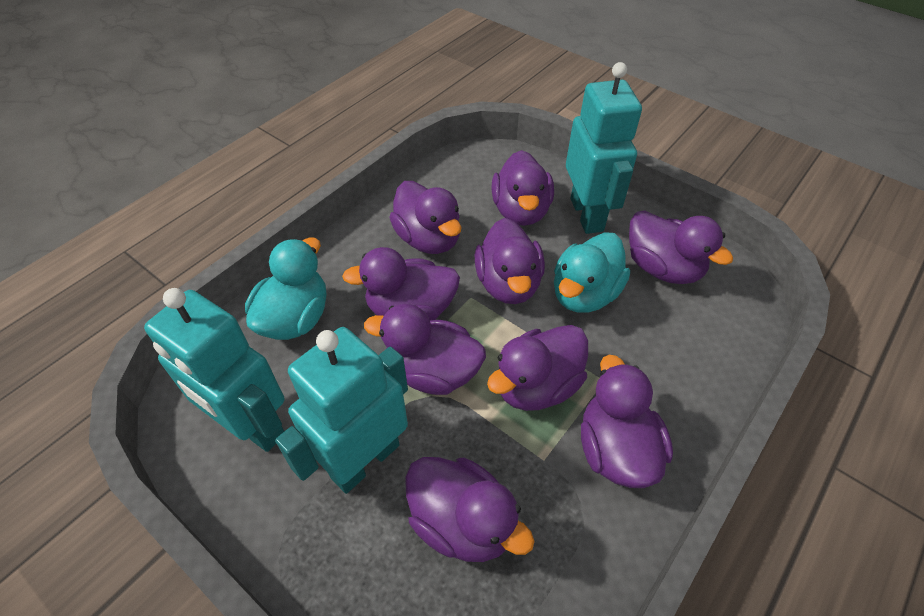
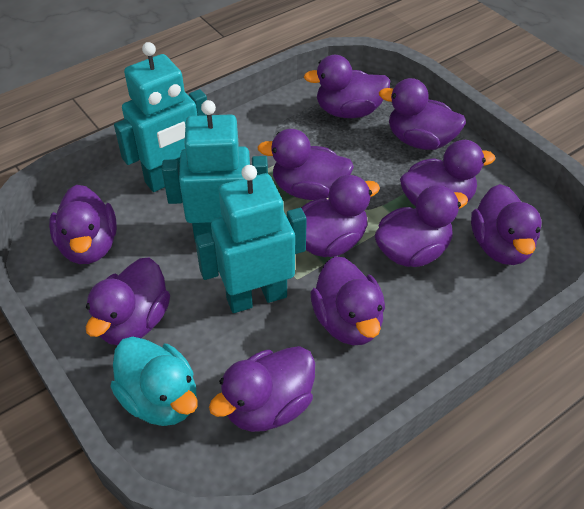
purple duck: 9 -> 11
turquoise duck: 2 -> 1

